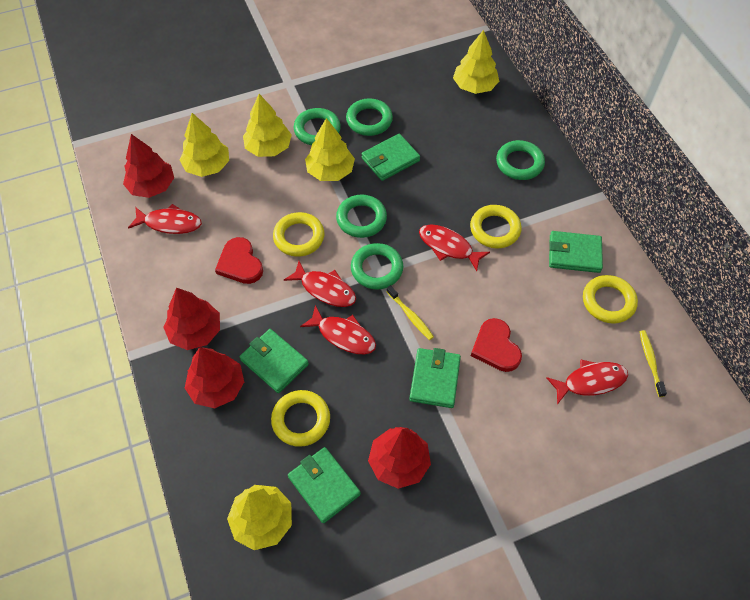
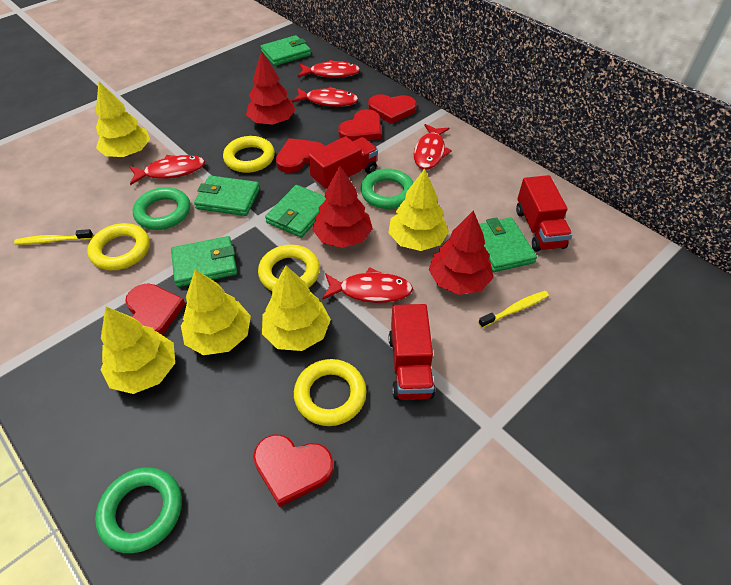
green ring: 5 -> 3
red heart: 2 -> 5
red tree: 4 -> 3
red truck: 0 -> 3

